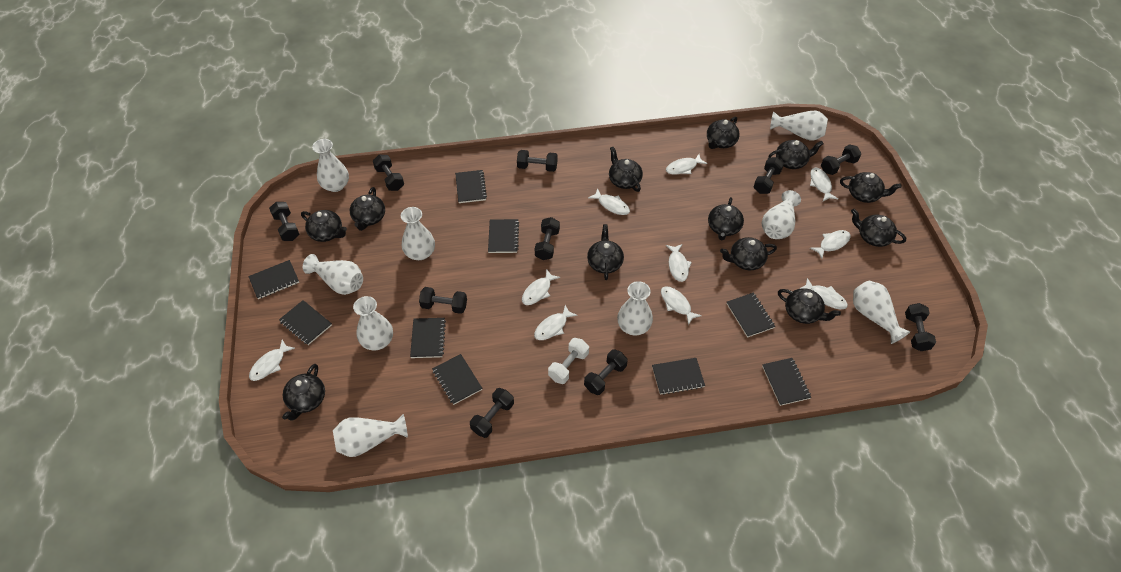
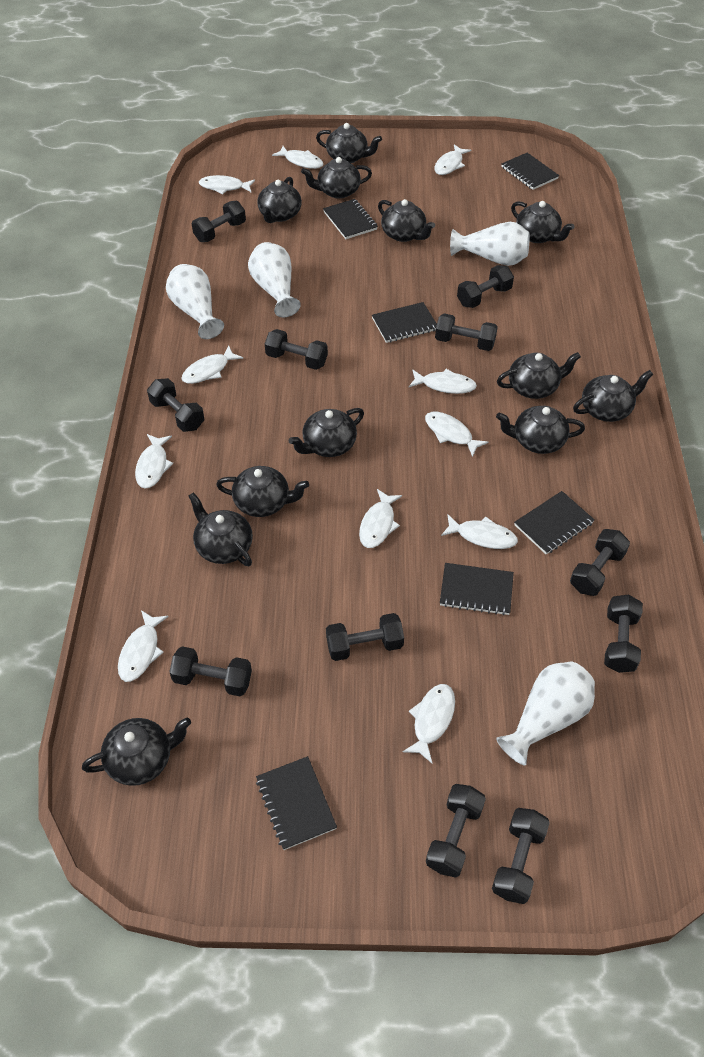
black dumbbell: 10 -> 11
black notebook: 9 -> 6
white dumbbell: 1 -> 0
white fish: 10 -> 11
white vase: 9 -> 4

